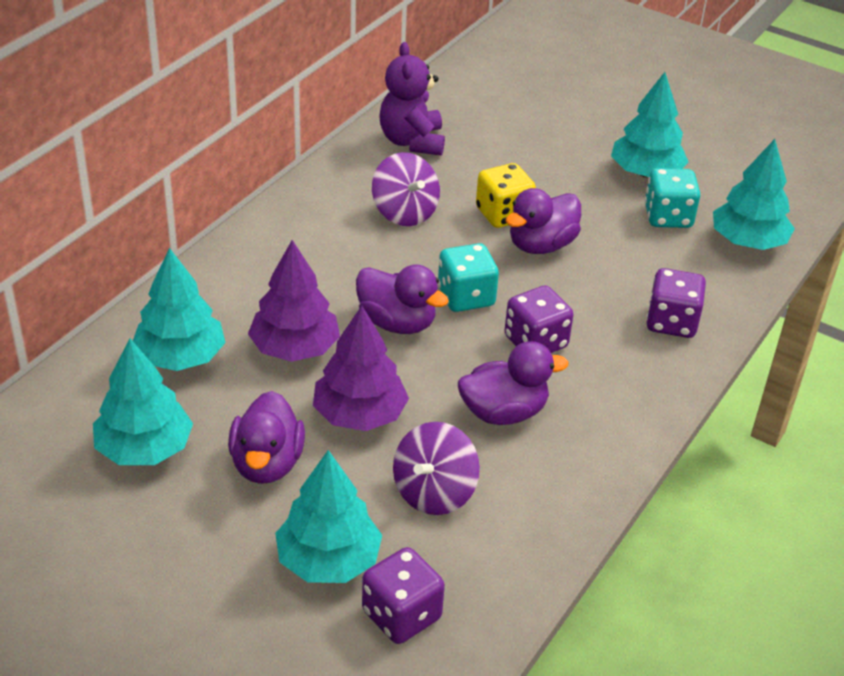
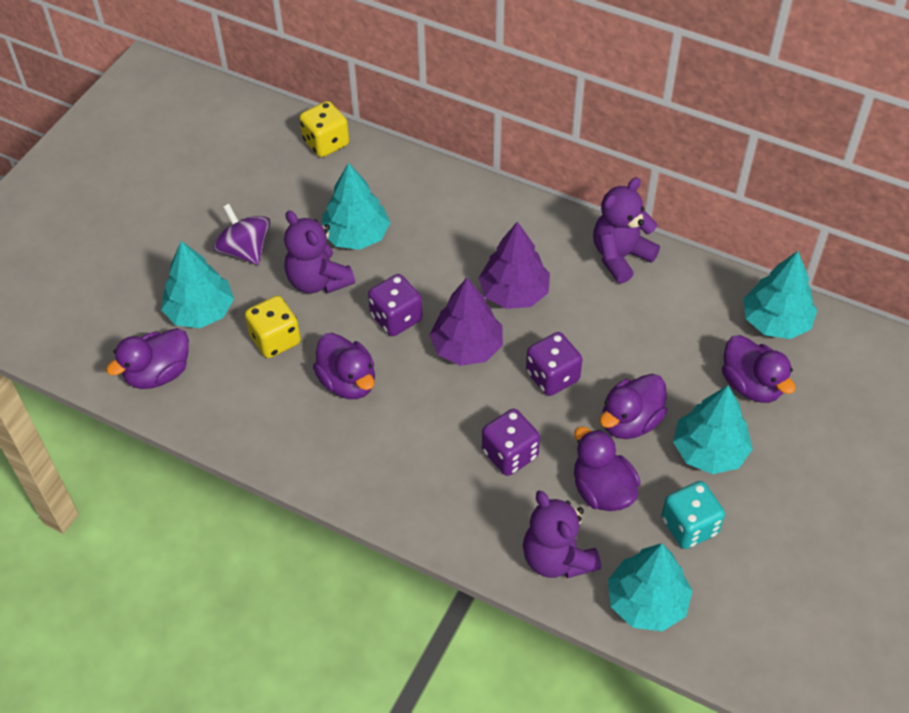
purple duck: 4 -> 5
purple spinning top: 2 -> 1
purple teddy bear: 1 -> 3
turquoise dice: 2 -> 1
yellow dice: 1 -> 2

